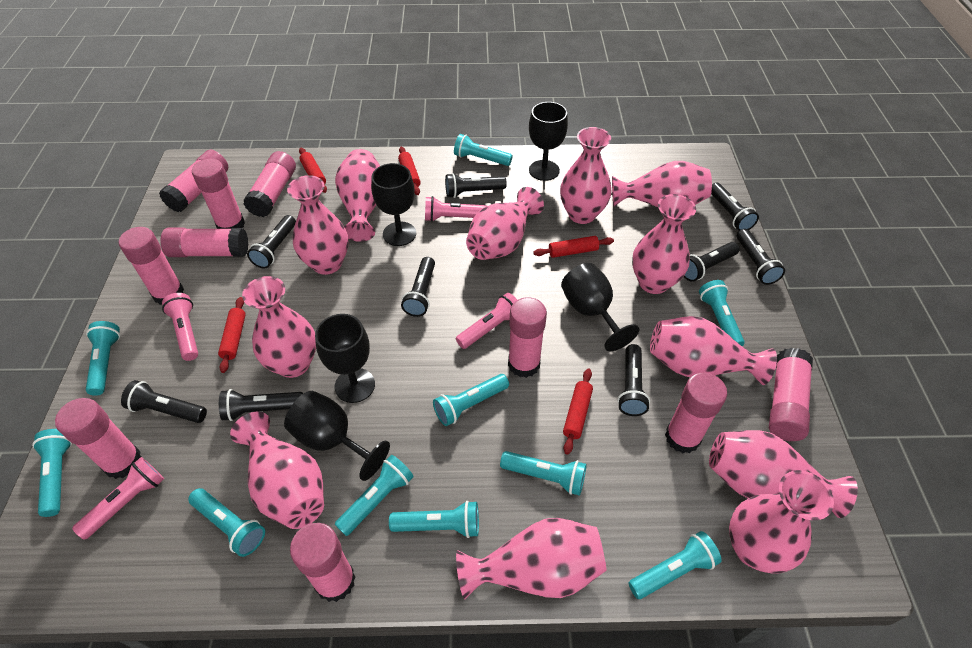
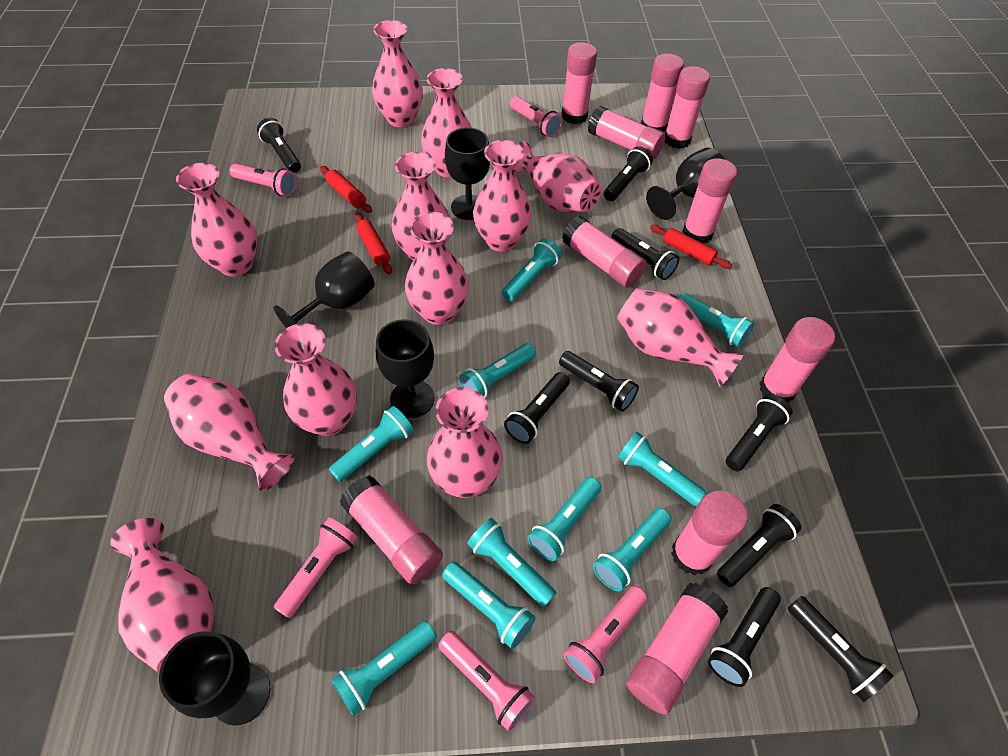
pink flashlight: 4 -> 5
red rolling pin: 5 -> 3

